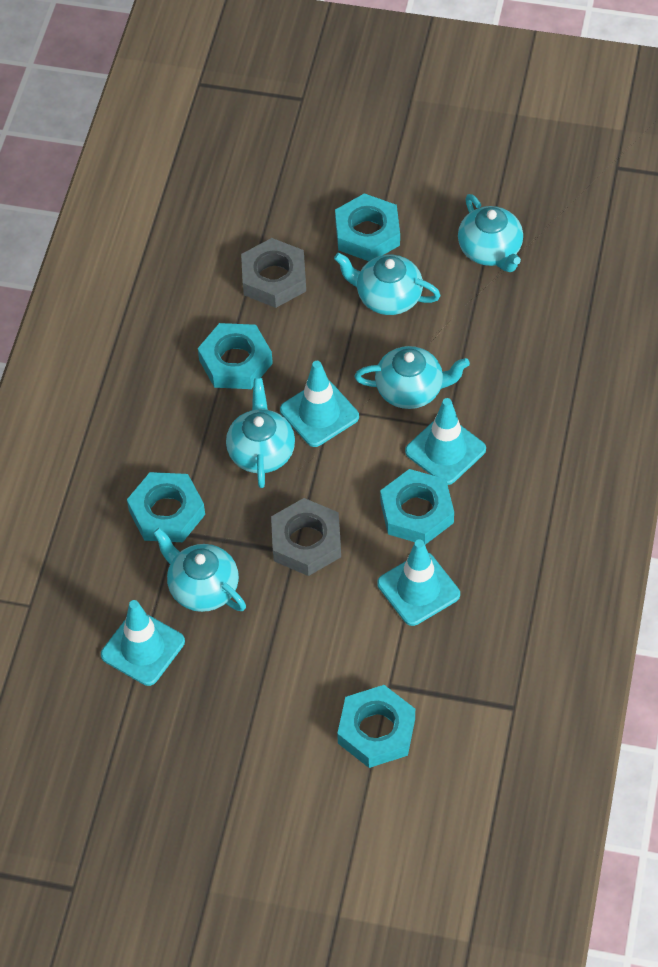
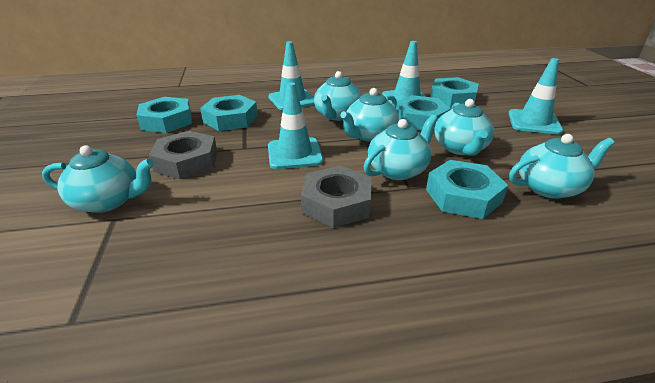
turquoise teapot: 5 -> 6

